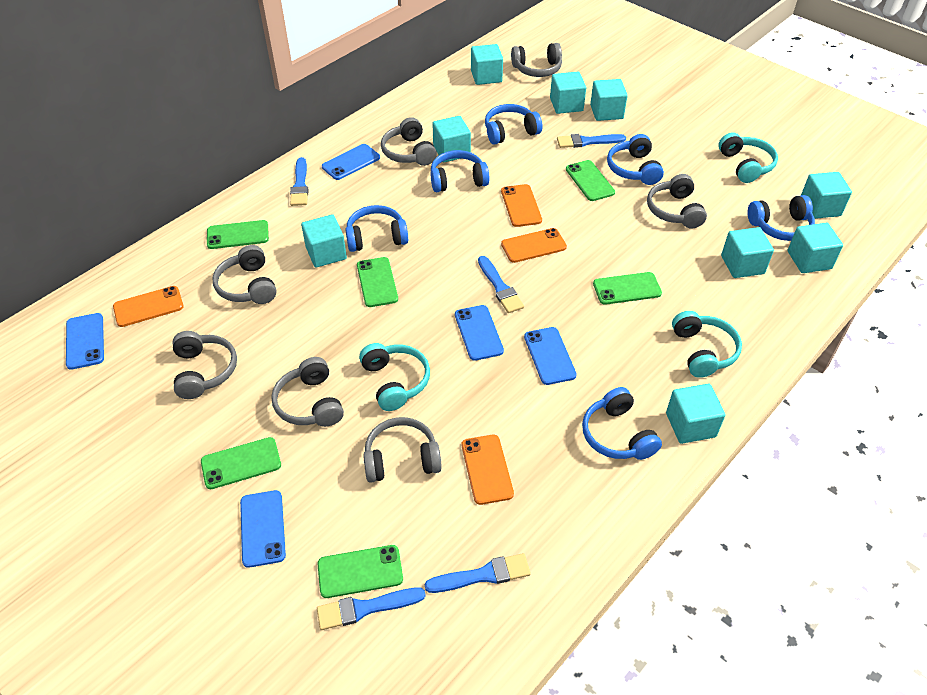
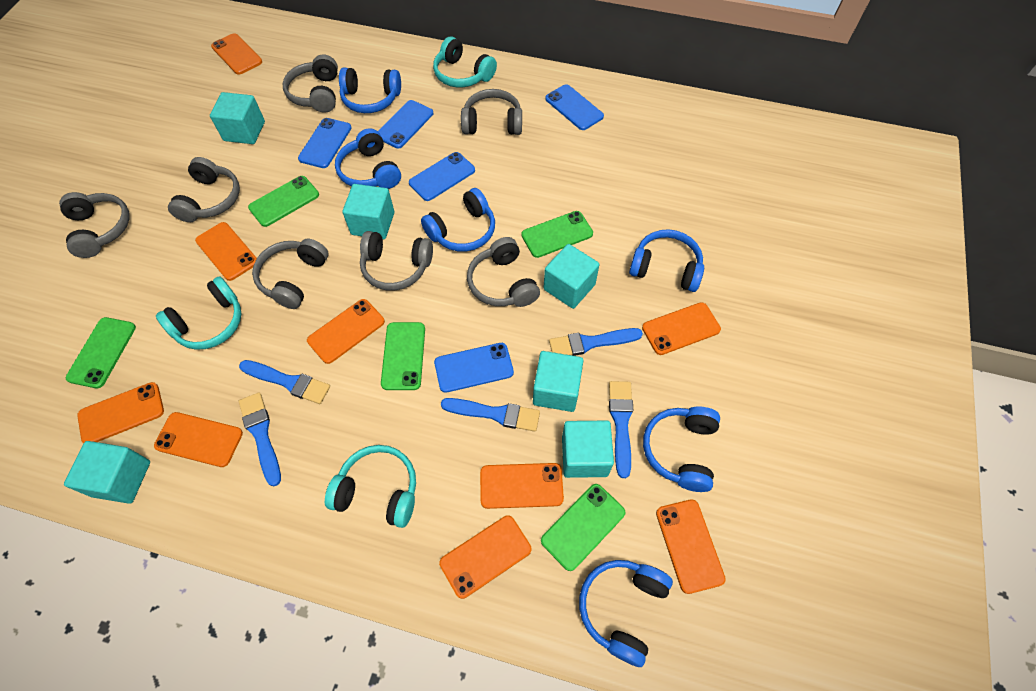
green phone: 6 -> 5
orange phone: 4 -> 9
turquoise cube: 9 -> 6

